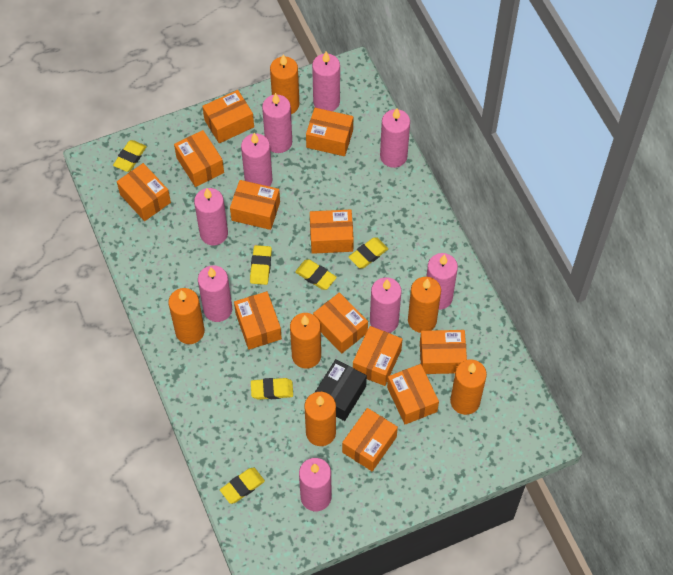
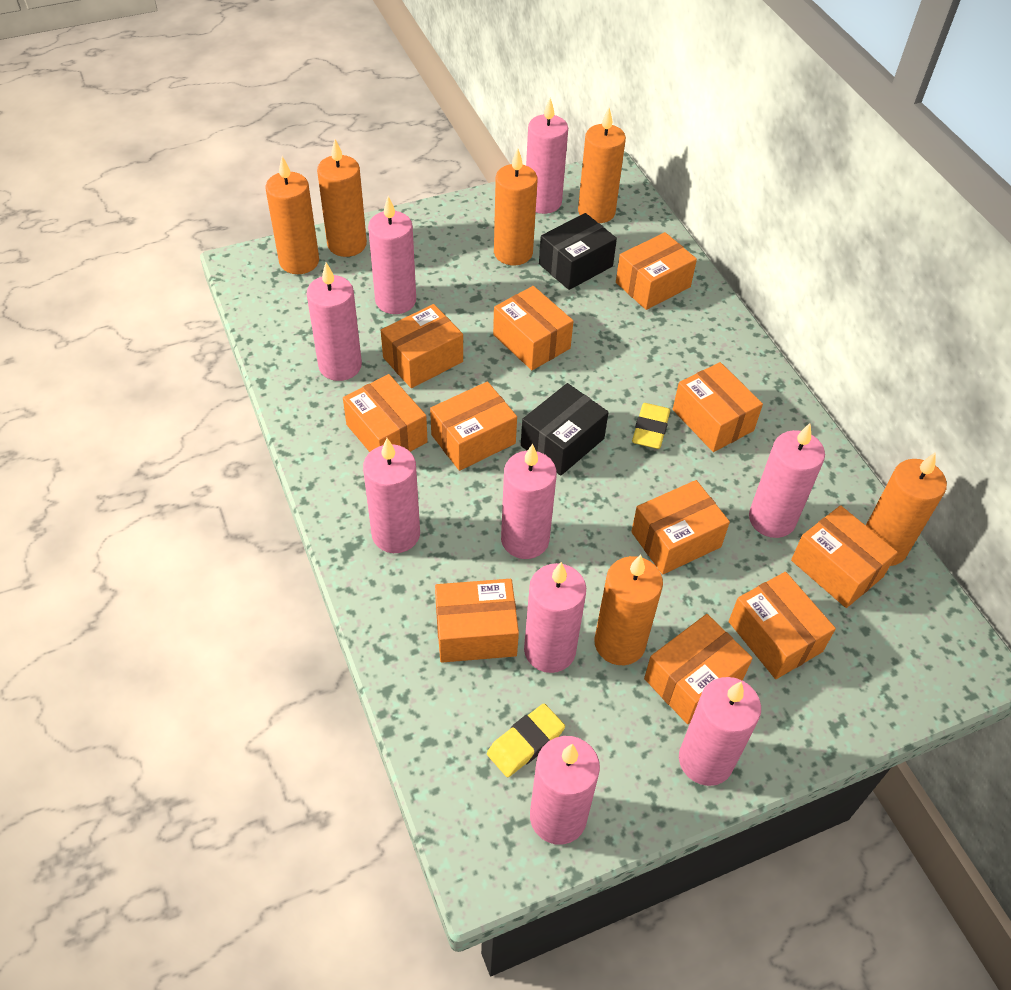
black box: 1 -> 2
orange box: 12 -> 11
yellow eraser: 6 -> 2

